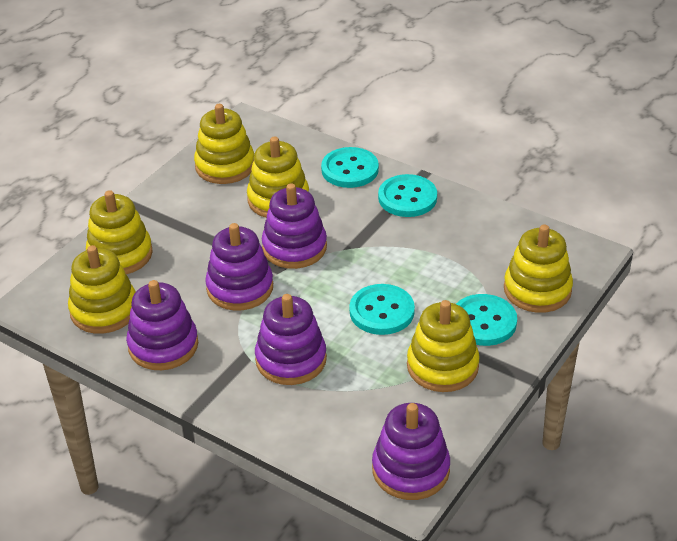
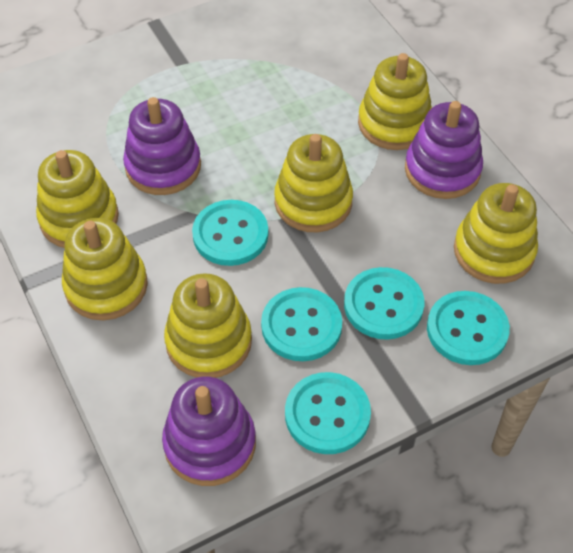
purple stacking toy: 5 -> 3
turquoise button: 4 -> 5

